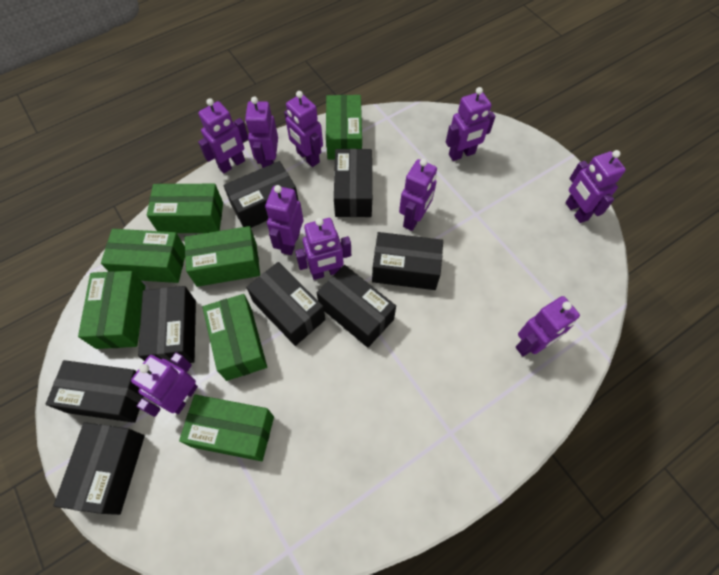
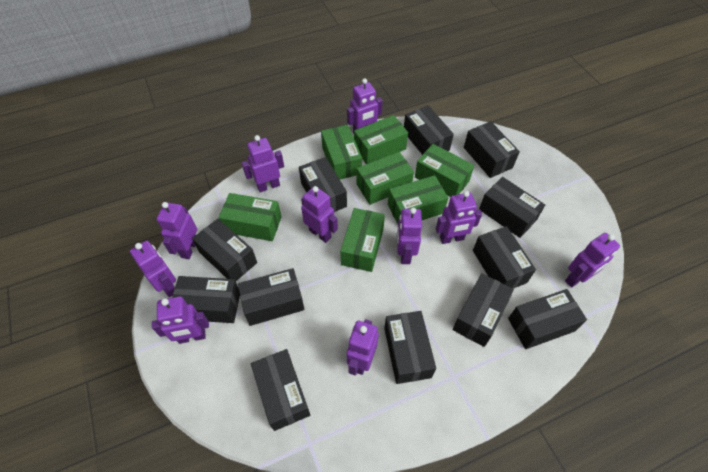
black box: 8 -> 12

